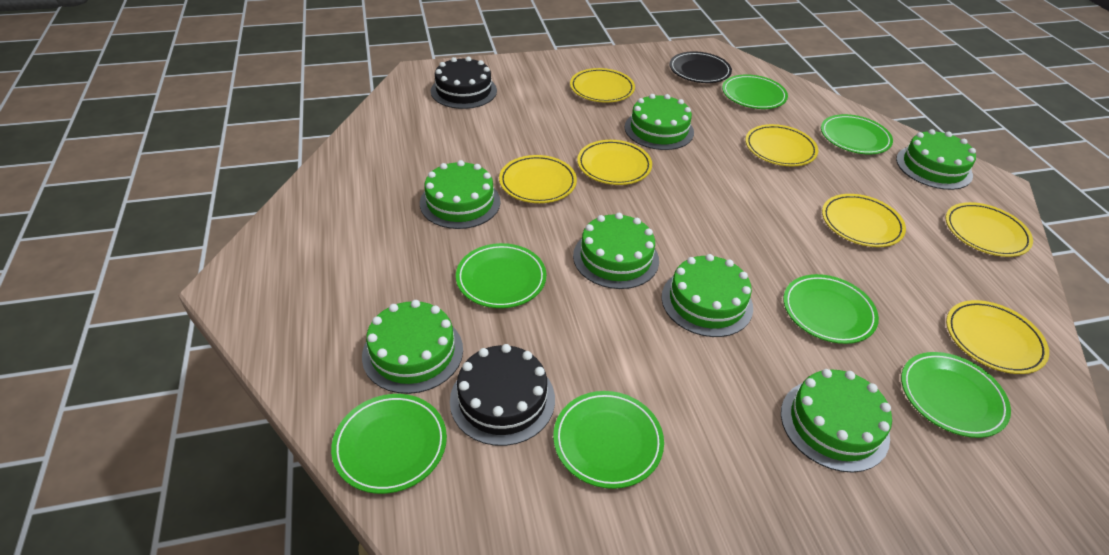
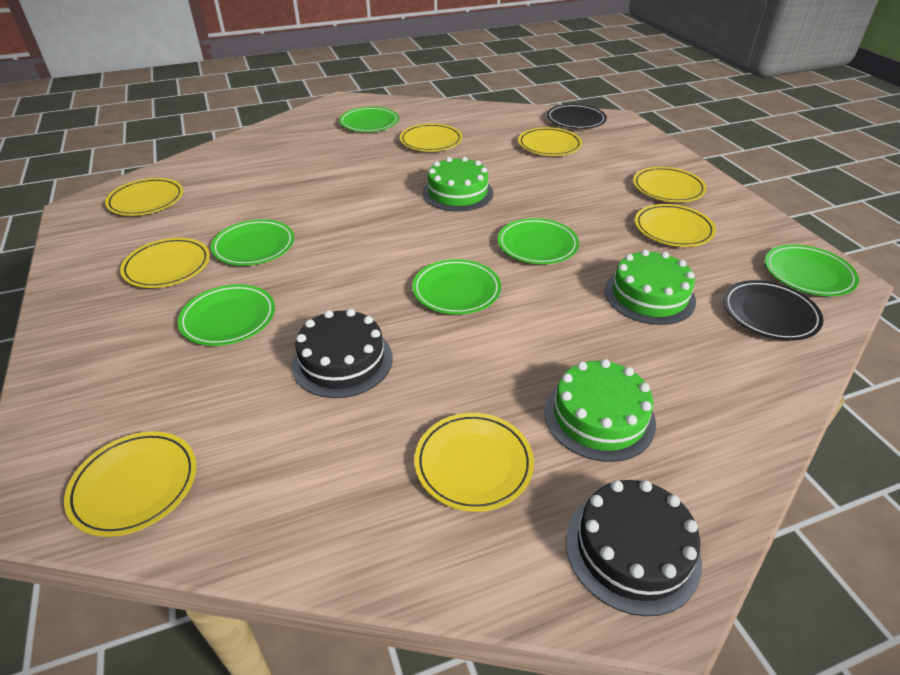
black plate: 1 -> 2
green cake: 7 -> 3
green plate: 7 -> 6
yellow plate: 7 -> 8

